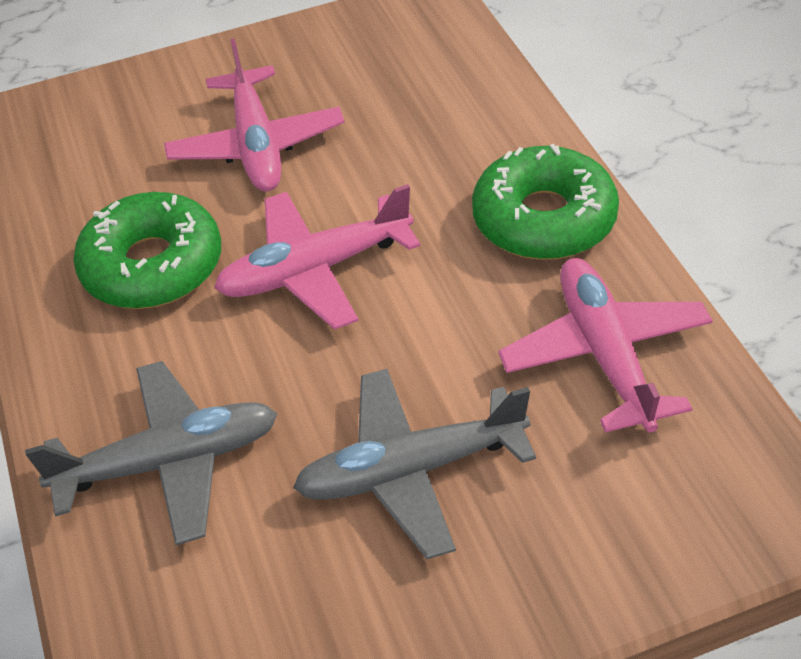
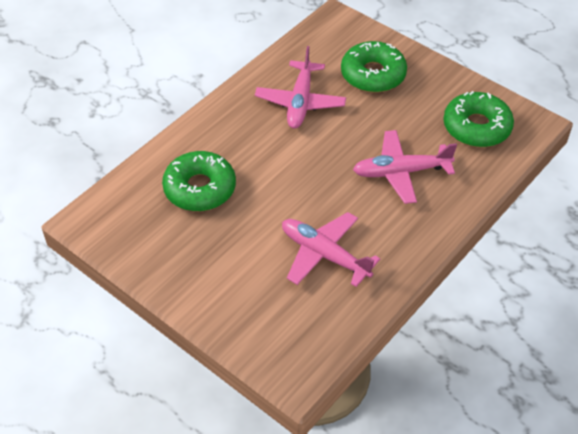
green donut: 2 -> 3
grey plane: 2 -> 0

